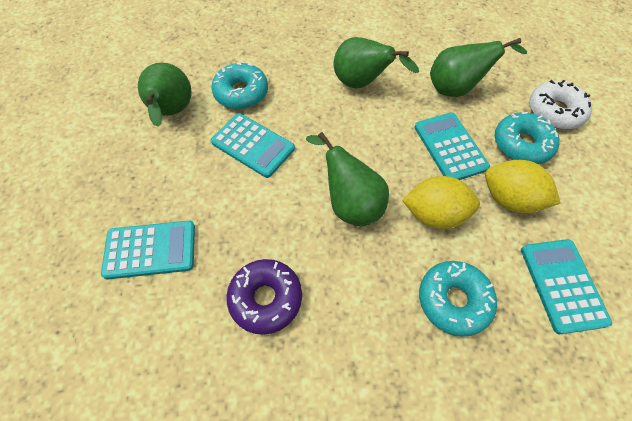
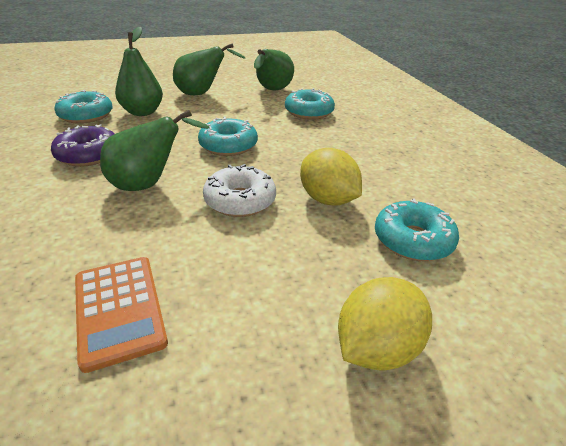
orange calculator: 0 -> 1
turquoise calculator: 4 -> 0
turquoise donut: 3 -> 4

